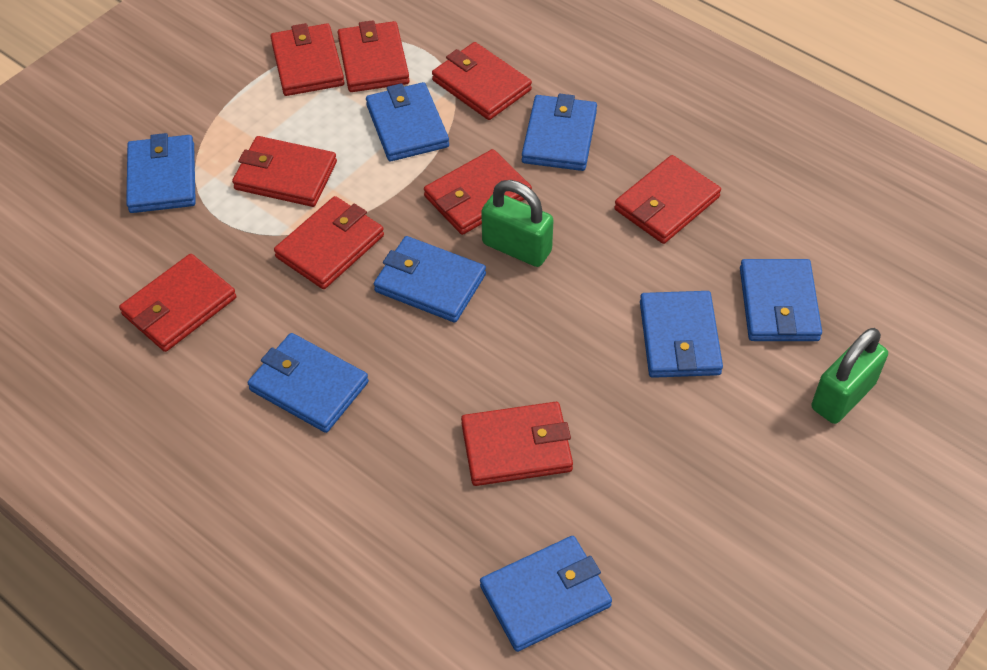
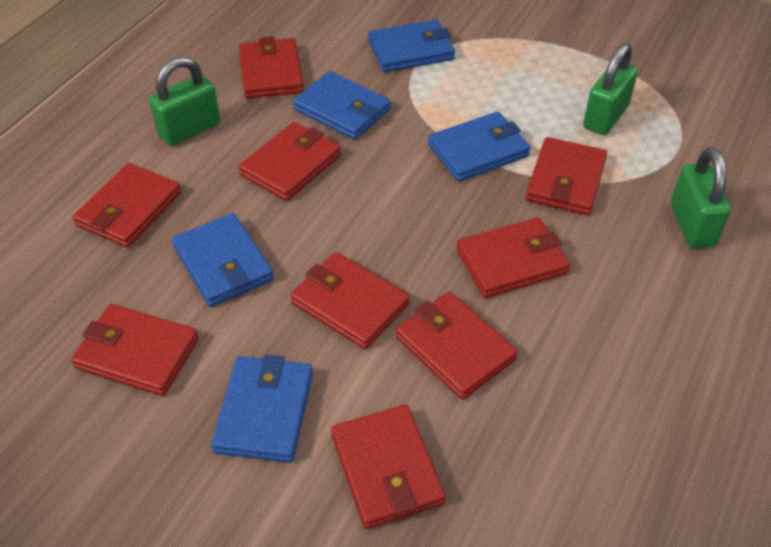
blue wallet: 8 -> 5
green padlock: 2 -> 3

